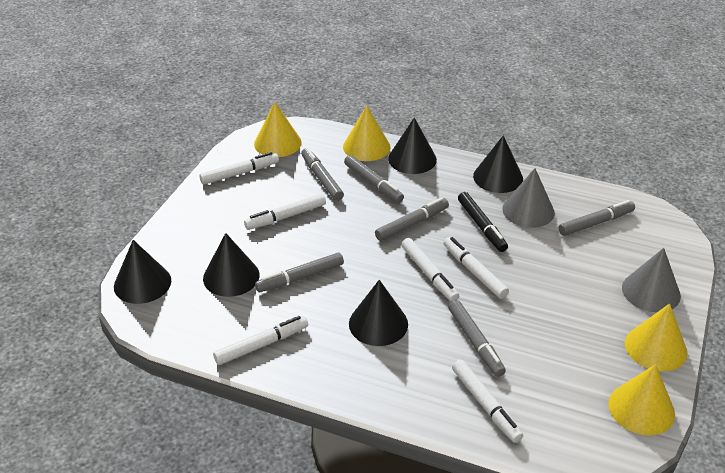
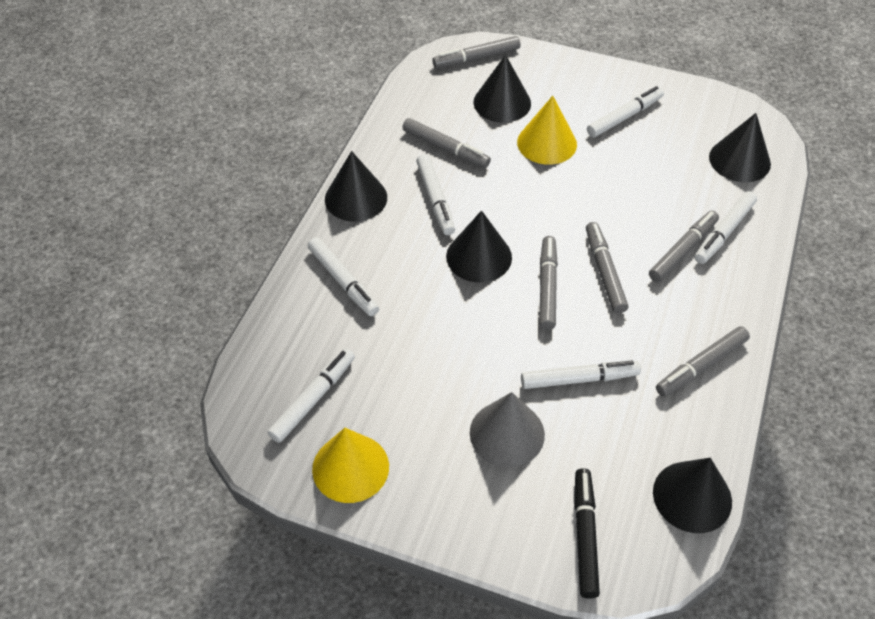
grey cone: 2 -> 1
yellow cone: 4 -> 2

